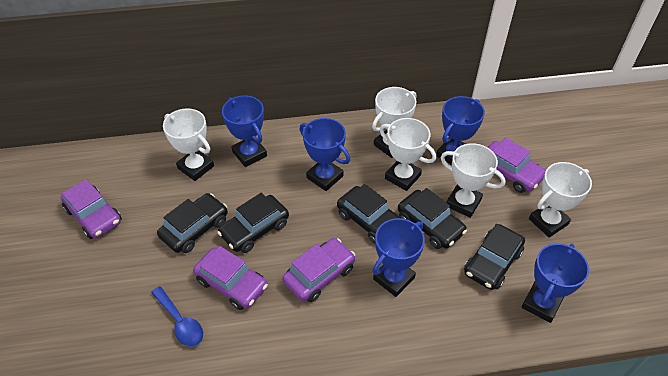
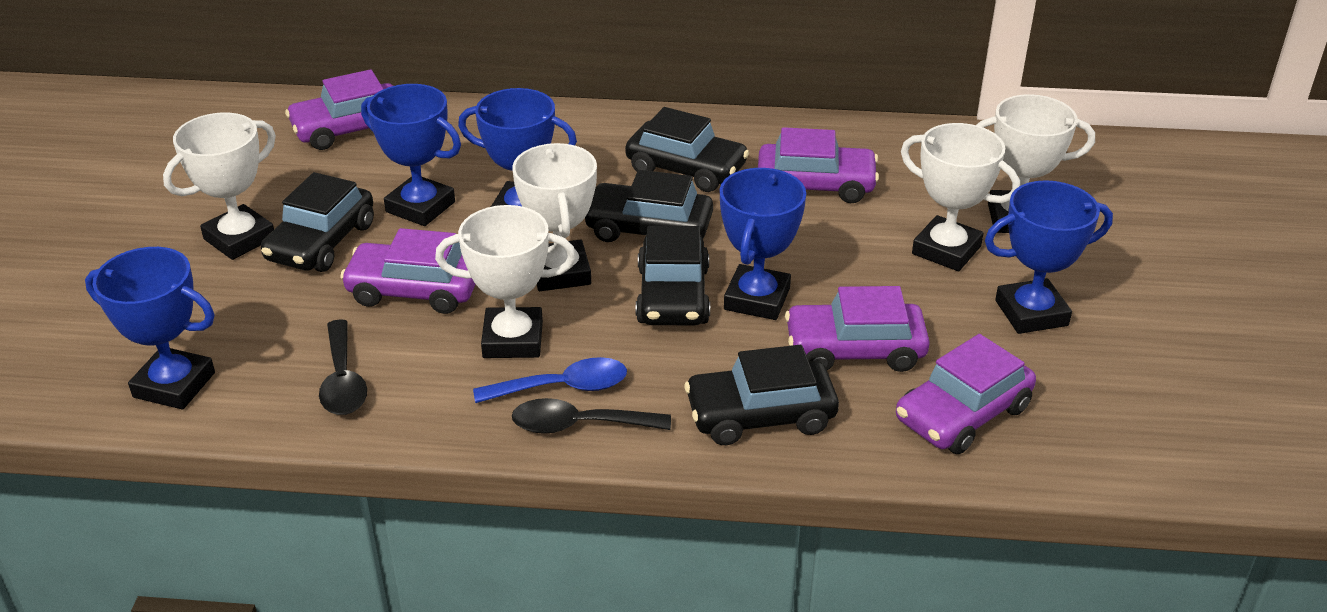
black spoon: 0 -> 2
purple car: 4 -> 5

